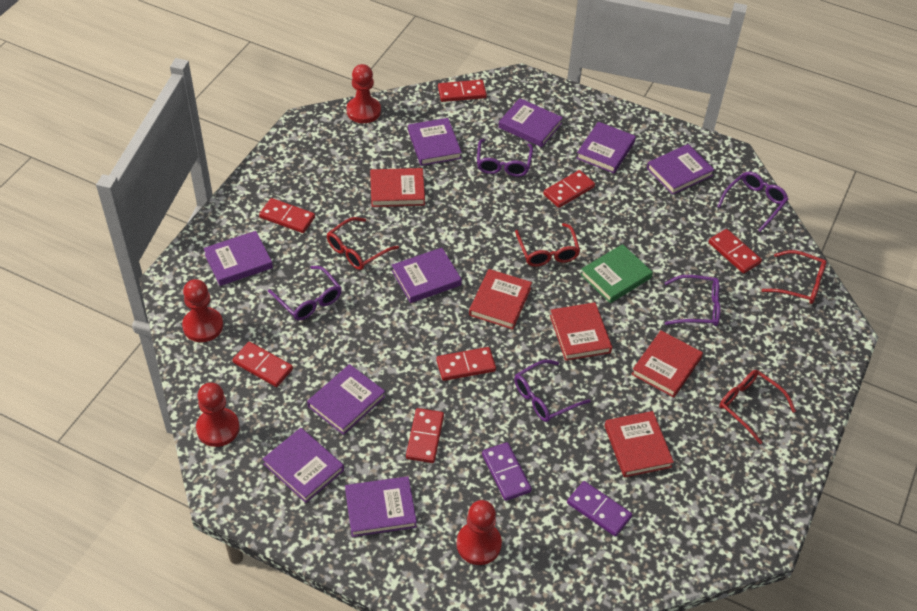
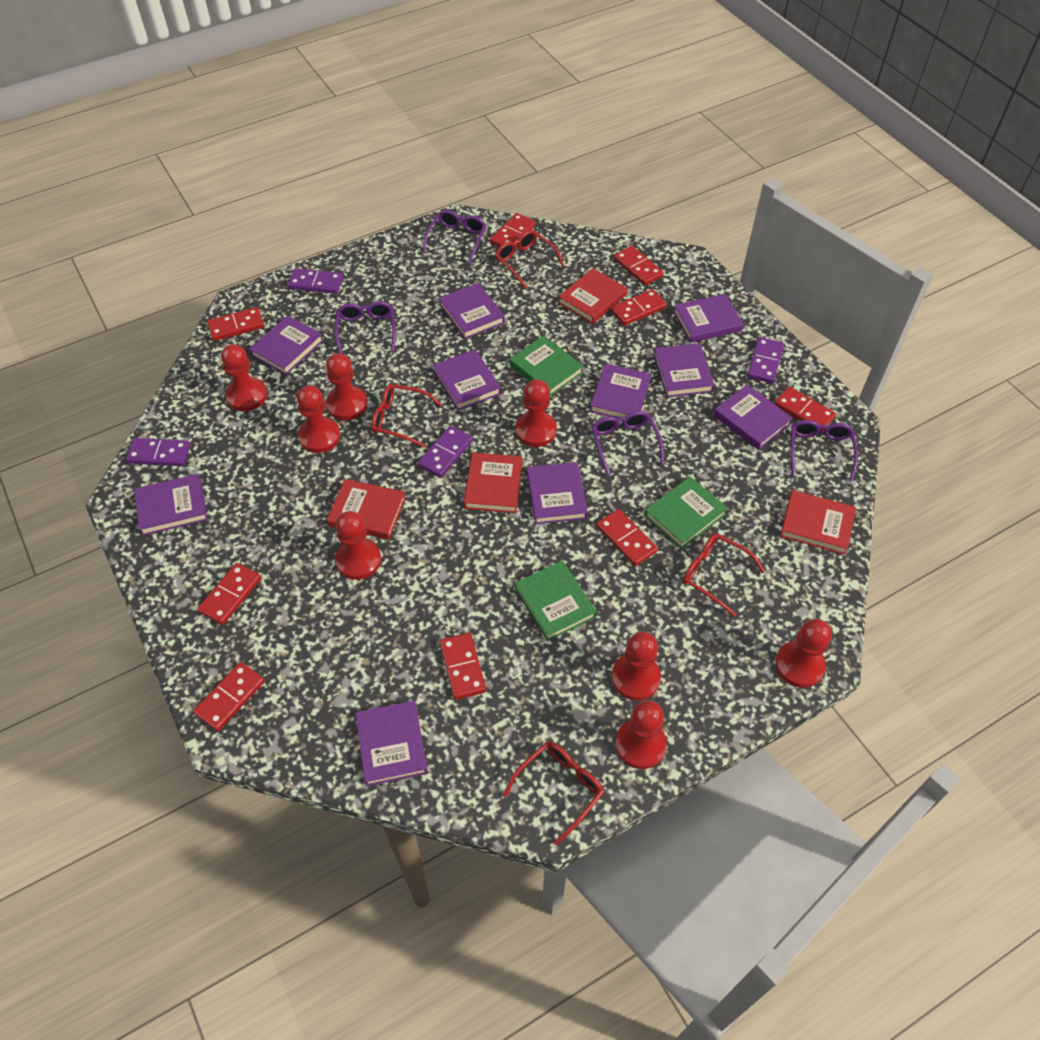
green book: 1 -> 3
purple book: 9 -> 10
purple domino: 2 -> 4
purple glasses: 5 -> 4
red book: 5 -> 4
red domino: 7 -> 9
red pawn: 4 -> 8

